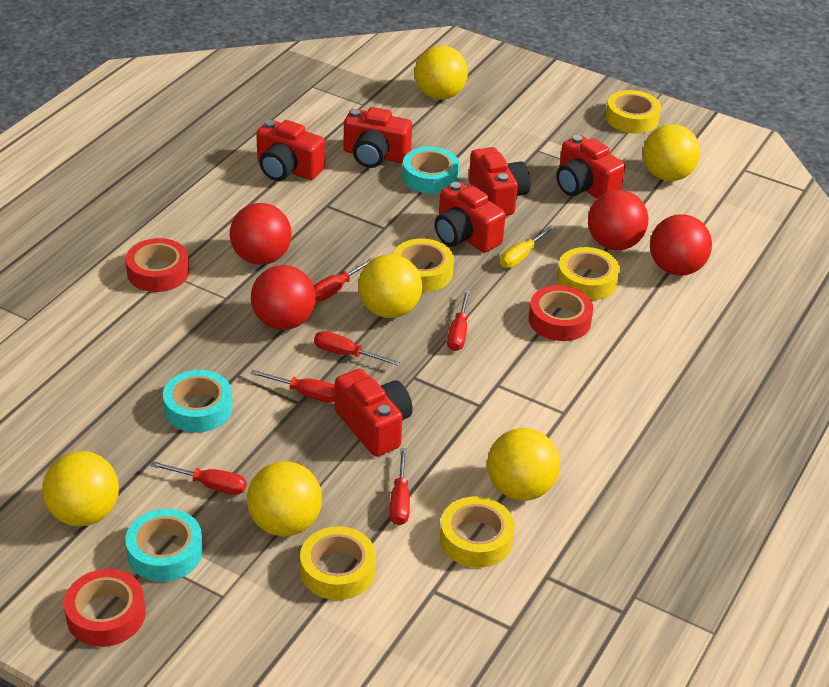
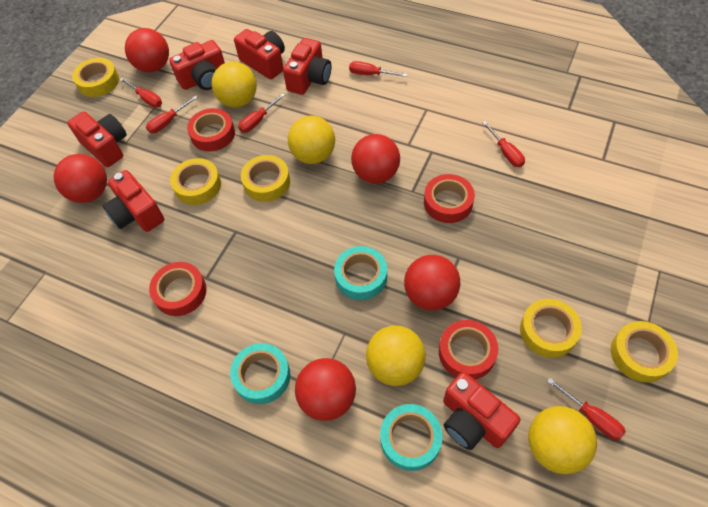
red ball: 4 -> 5
red tape: 3 -> 4
yellow ball: 6 -> 4
yellow screwdriver: 1 -> 0

